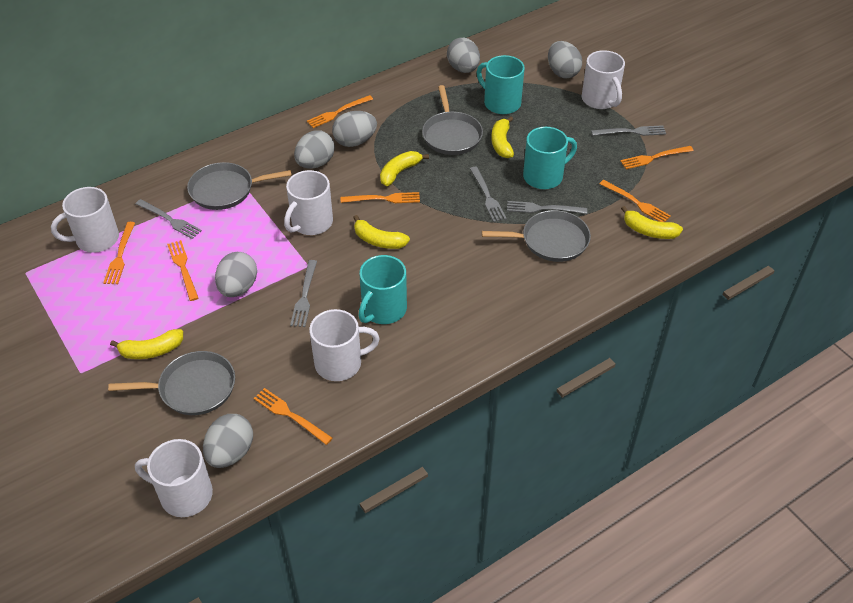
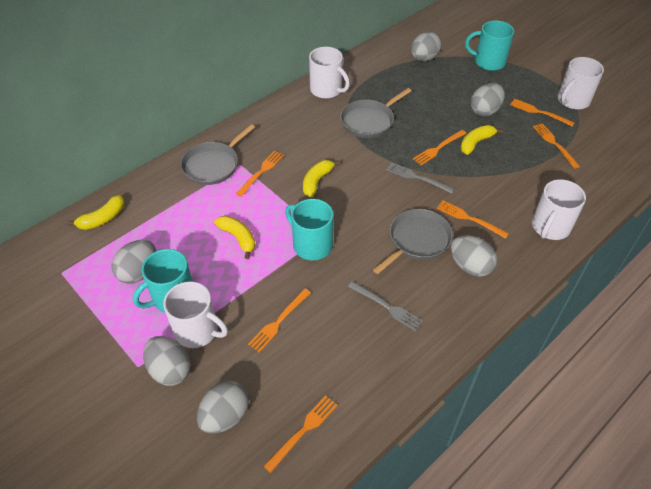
grey fork: 5 -> 2
grey pan: 4 -> 3
white mug: 5 -> 4
yellow banana: 5 -> 4

